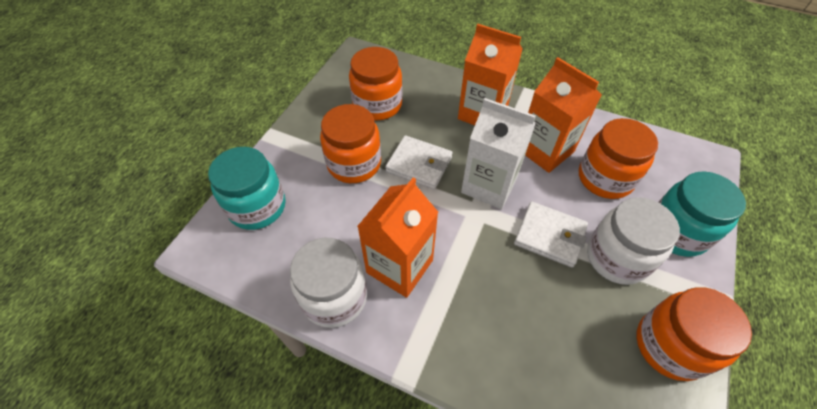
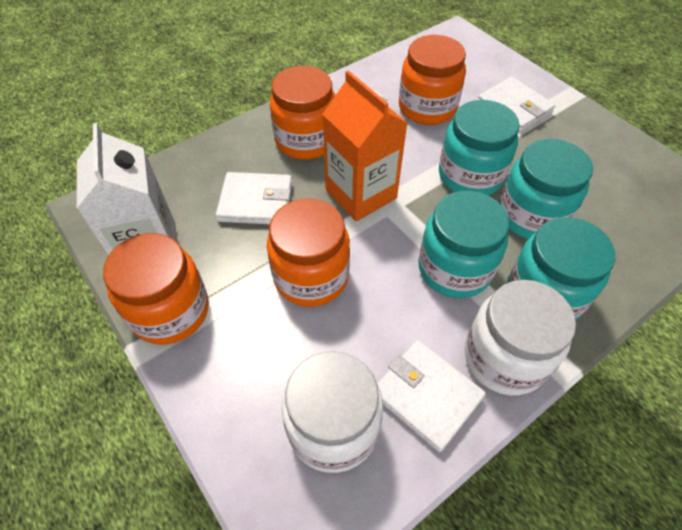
orange carton: 3 -> 1
turquoise jar: 2 -> 4
white wallet: 2 -> 3

